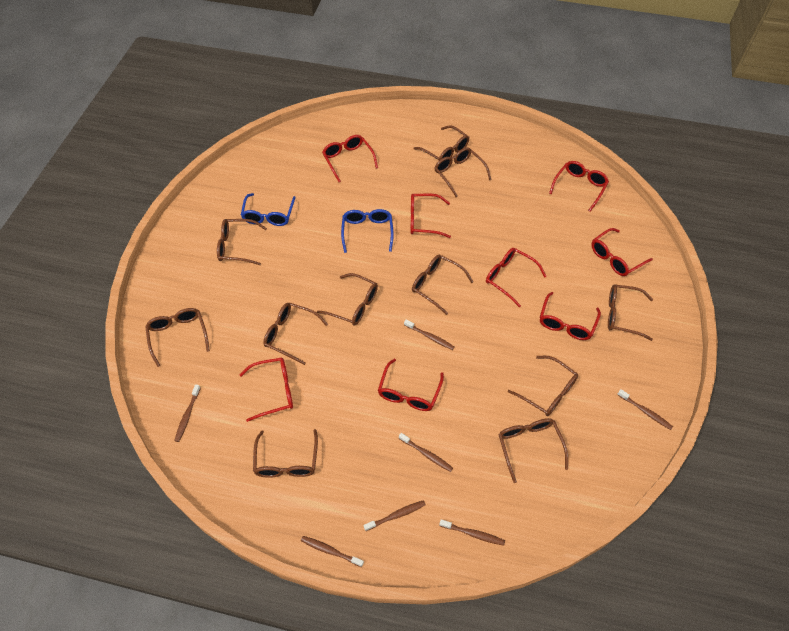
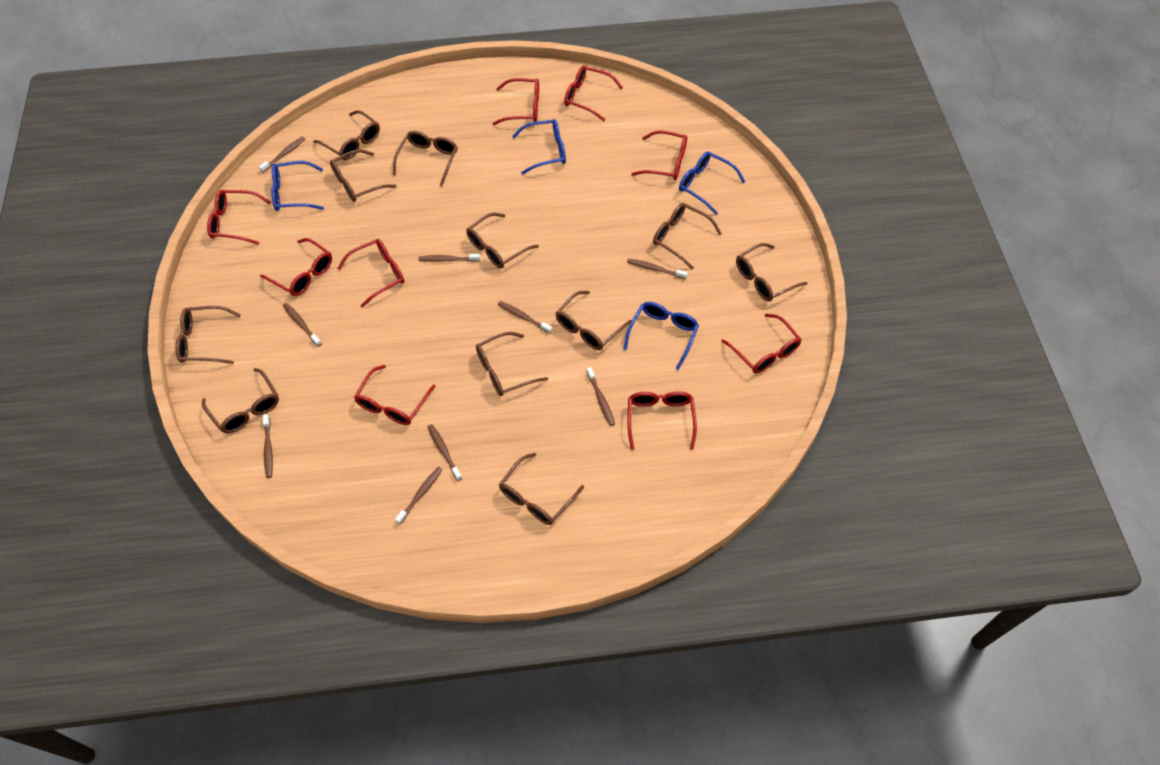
blue glasses: 2 -> 4
brown toothbrush: 7 -> 9
red glasses: 8 -> 9

